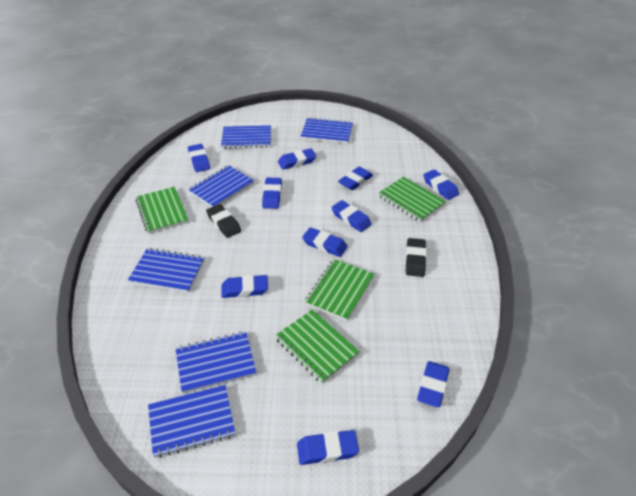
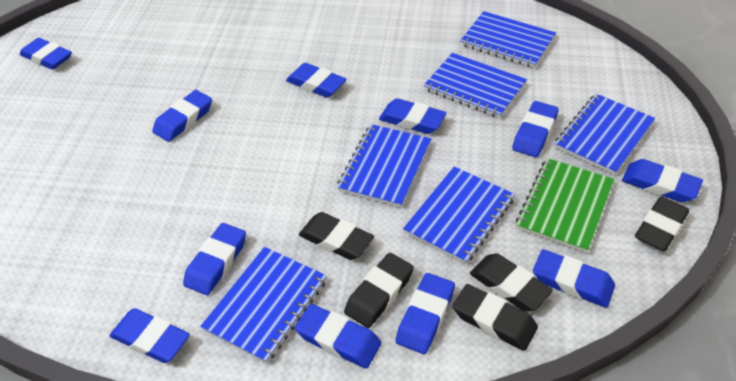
black eraser: 2 -> 5
blue eraser: 10 -> 11
green notebook: 4 -> 1

